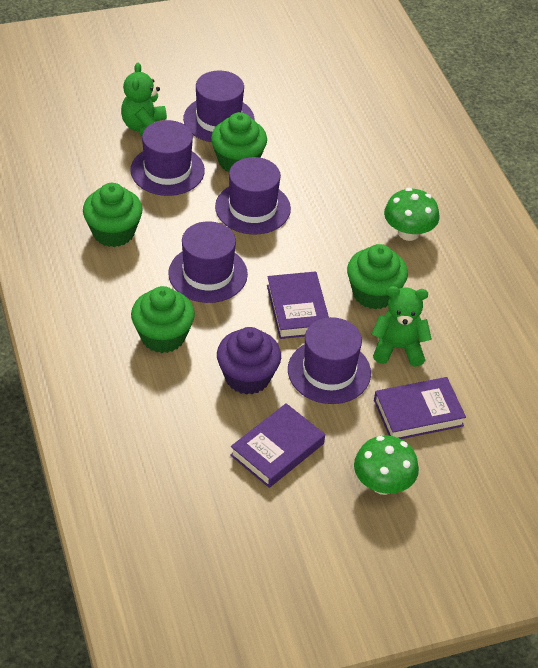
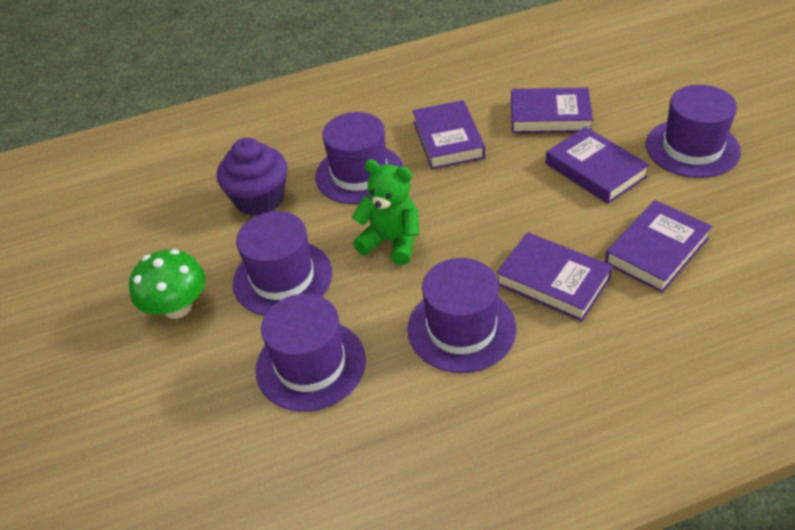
green cupcake: 4 -> 0
green mushroom: 2 -> 1
green teddy bear: 2 -> 1
purple book: 3 -> 5

